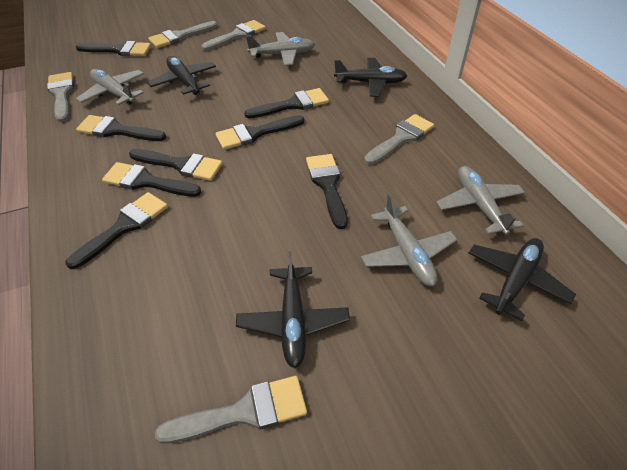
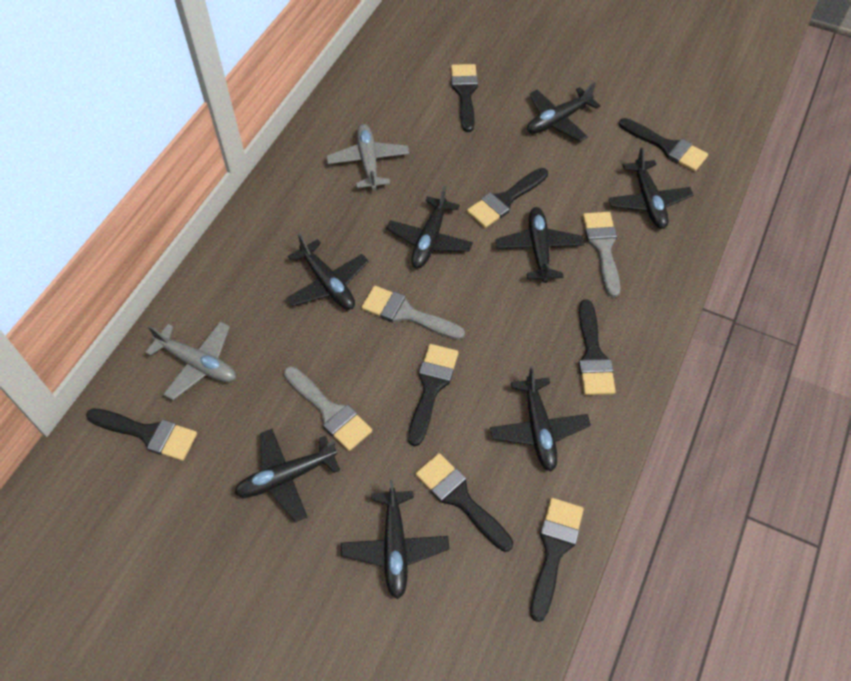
black plane: 4 -> 8
grey brush: 5 -> 3
grey plane: 4 -> 2

